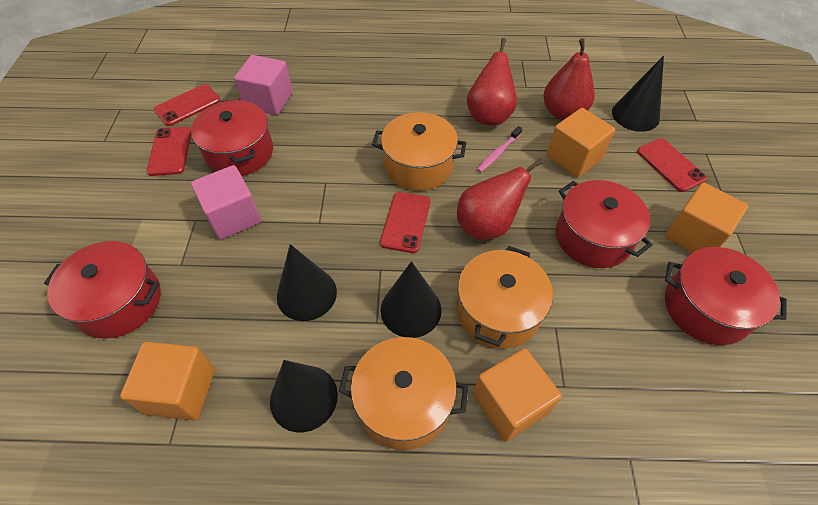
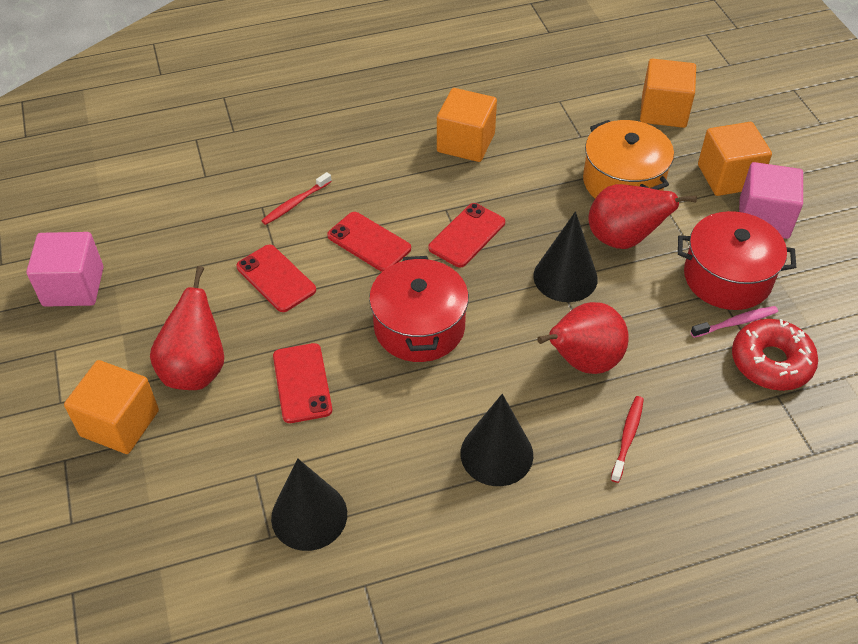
black cone: 4 -> 3
orange pot: 3 -> 1
red donut: 0 -> 1
red pot: 4 -> 2
red toothbrush: 0 -> 2

